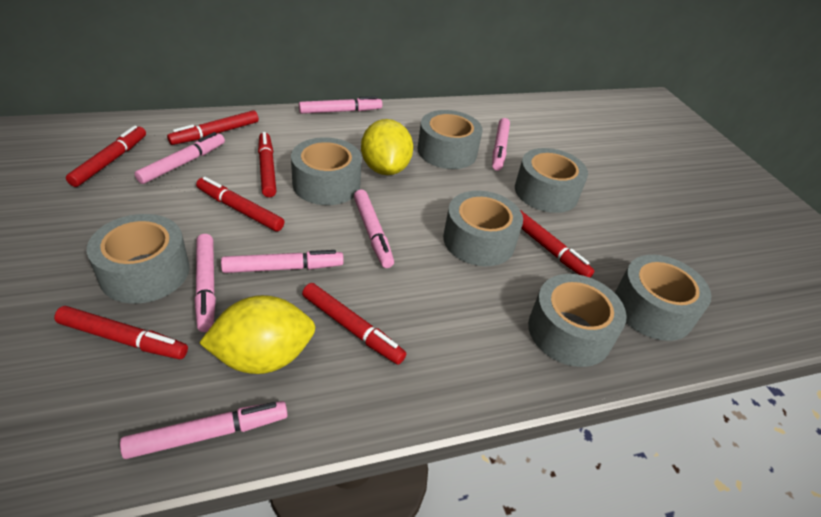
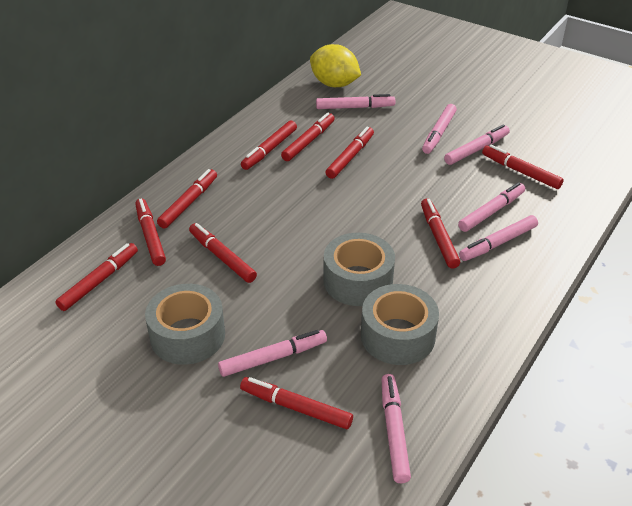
grey tape: 7 -> 3
red marker: 7 -> 10
yellow lemon: 2 -> 1

